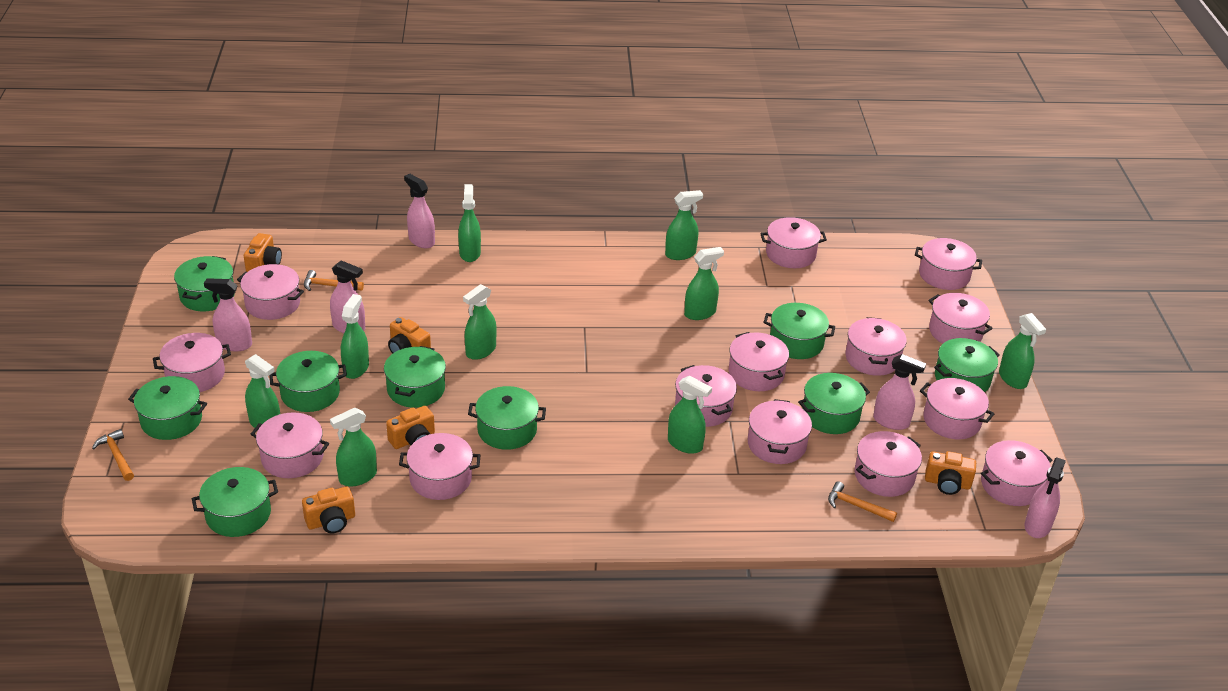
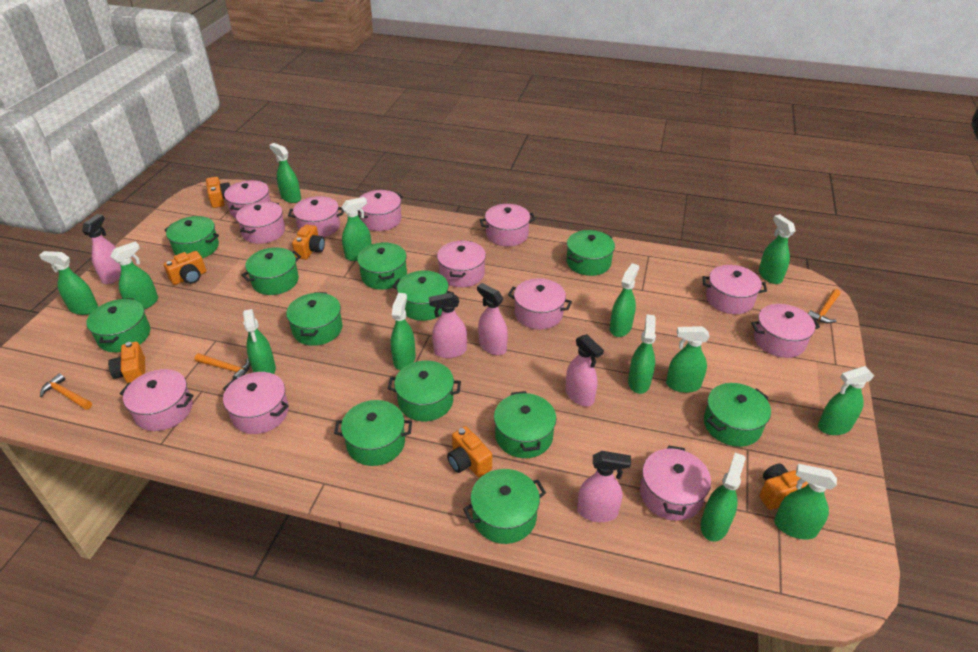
green pot: 9 -> 12
green spray bottle: 9 -> 13
orange camera: 5 -> 6
pink pot: 14 -> 12

